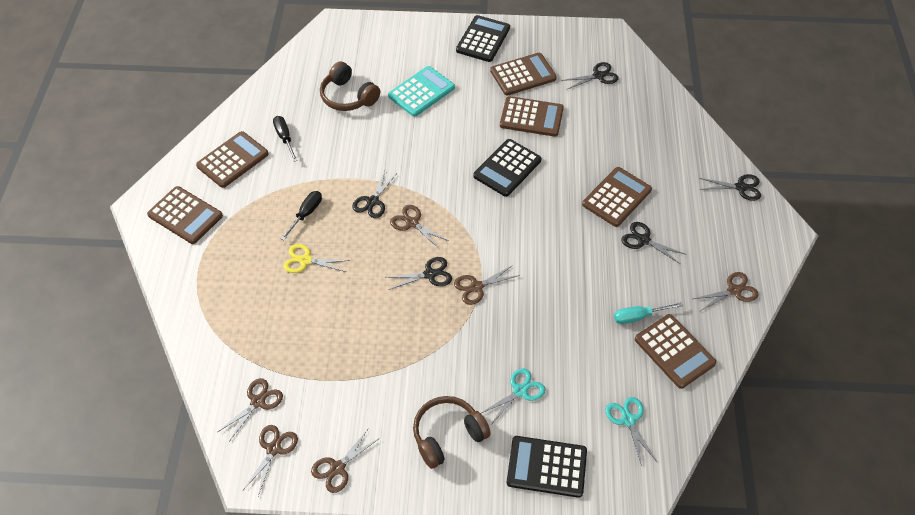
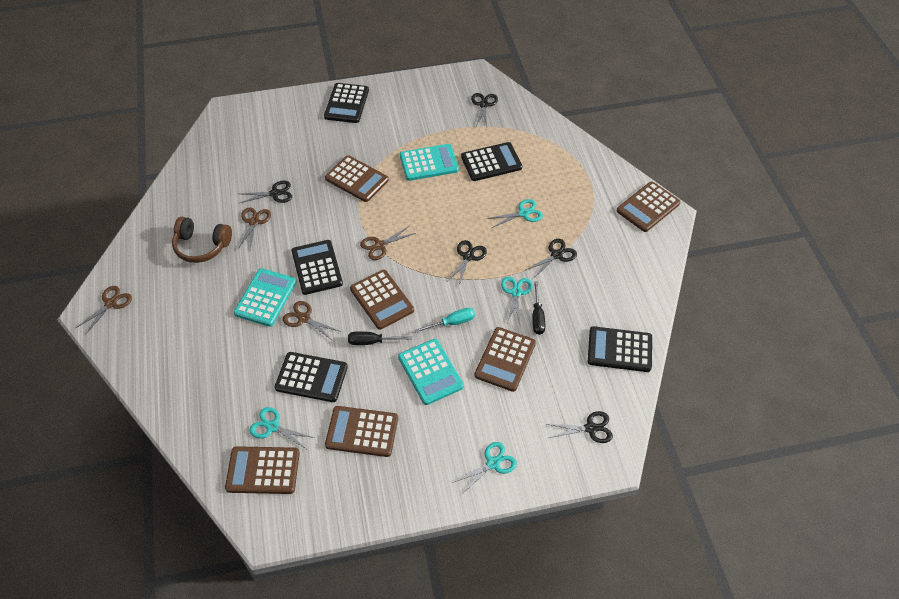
black calculator: 3 -> 5
brown headphones: 2 -> 1
brown scissors: 6 -> 4
turquoise calculator: 1 -> 3
turquoise scissors: 2 -> 4
yellow scissors: 1 -> 0

